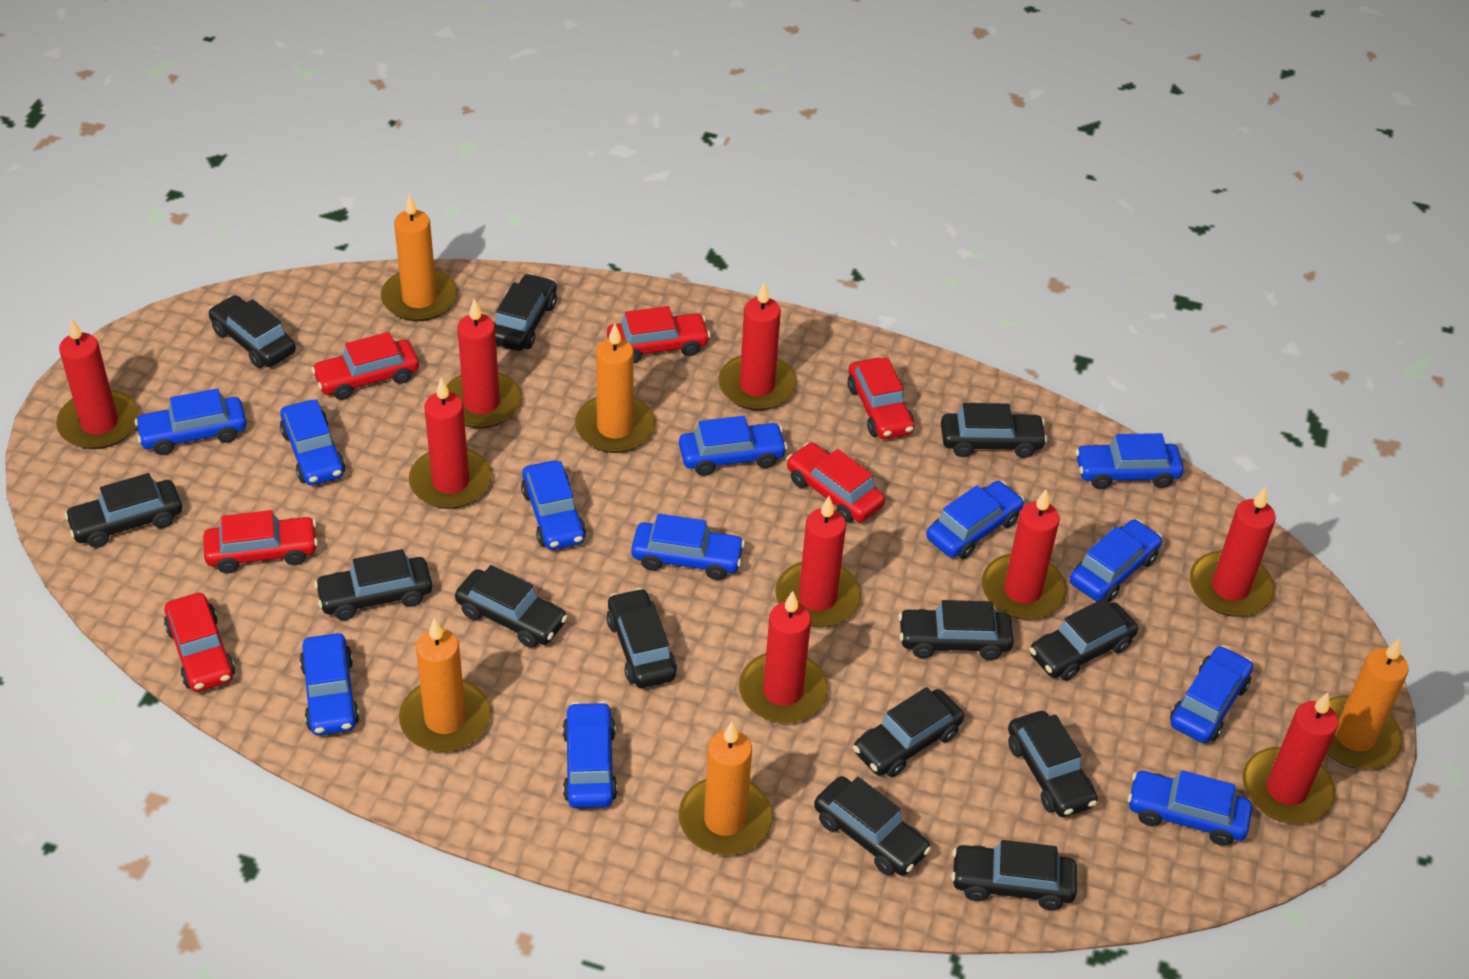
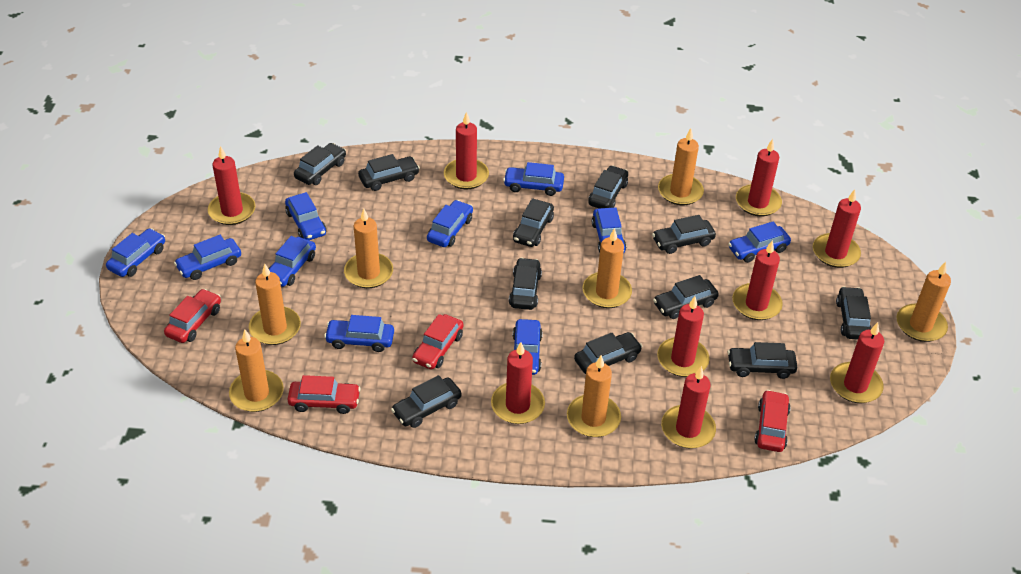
black car: 13 -> 11
blue car: 12 -> 10
orange candle: 5 -> 7
red car: 6 -> 4

